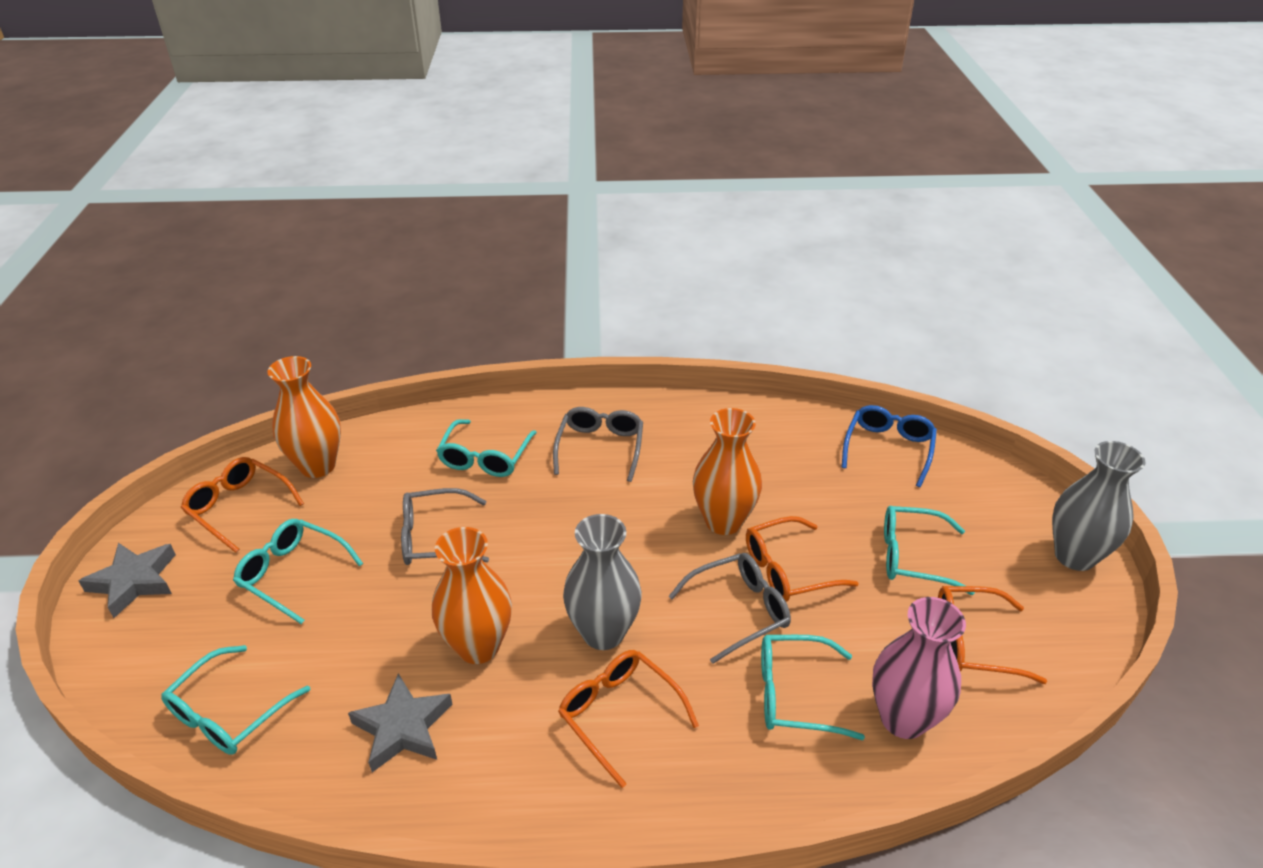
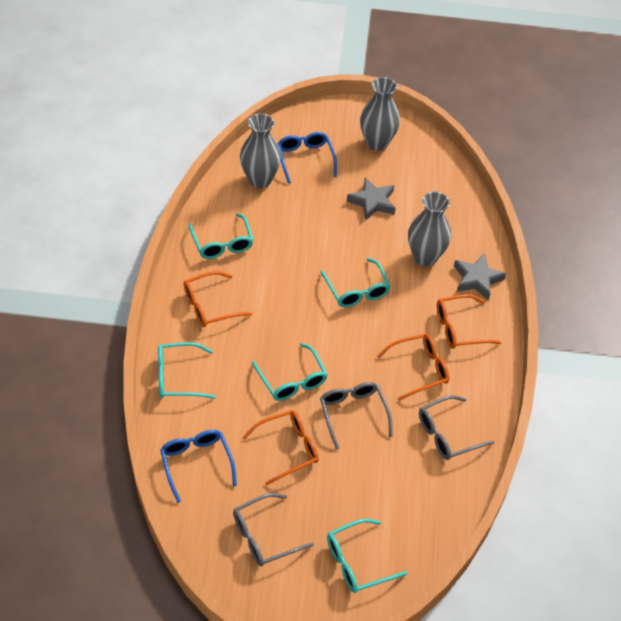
blue glasses: 1 -> 2
grey vase: 2 -> 3
orange vase: 3 -> 0
pink vase: 1 -> 0

